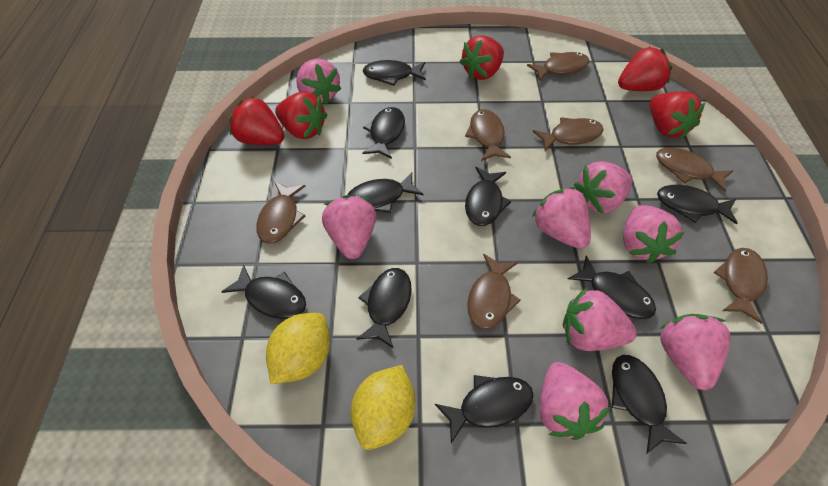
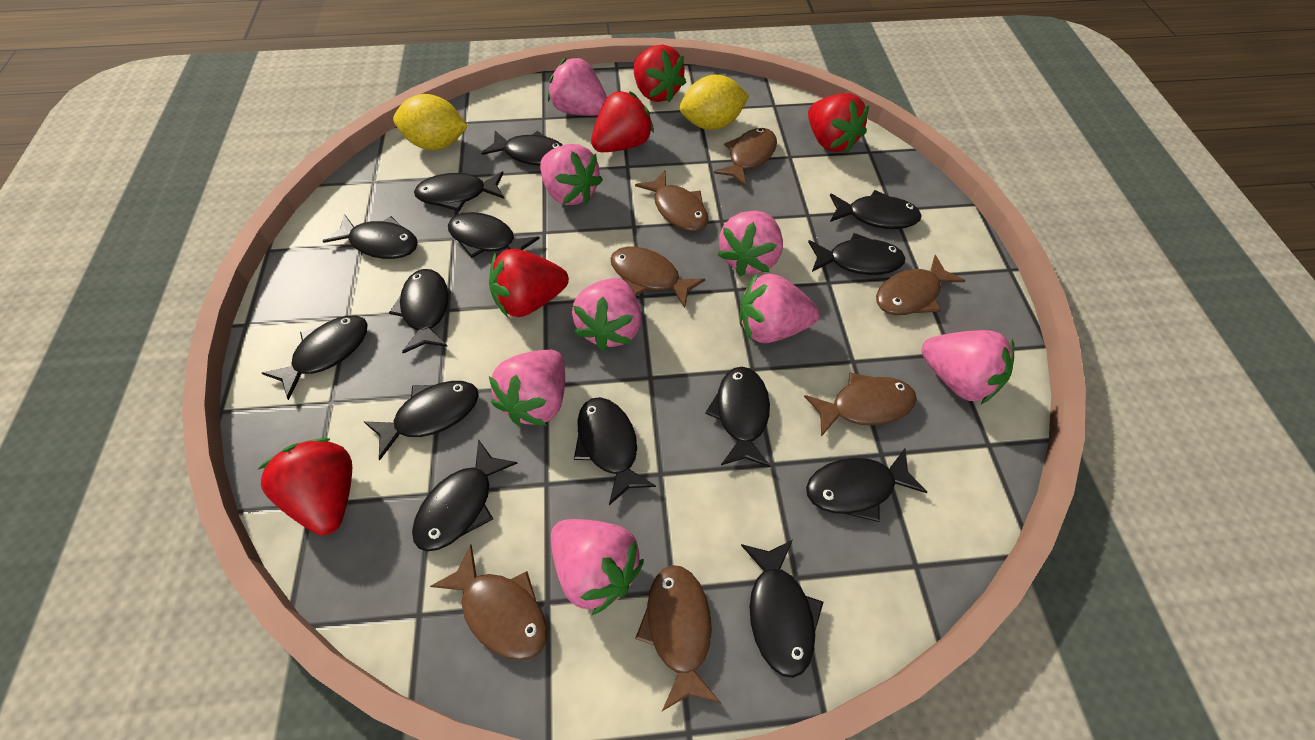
black fish: 10 -> 14

